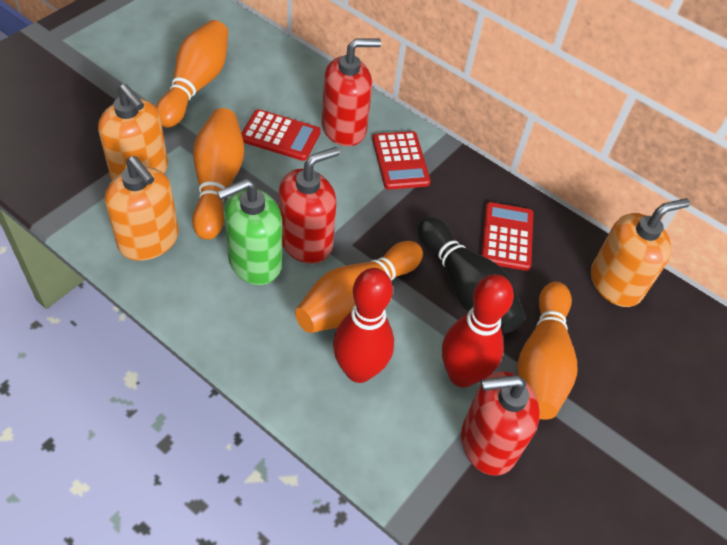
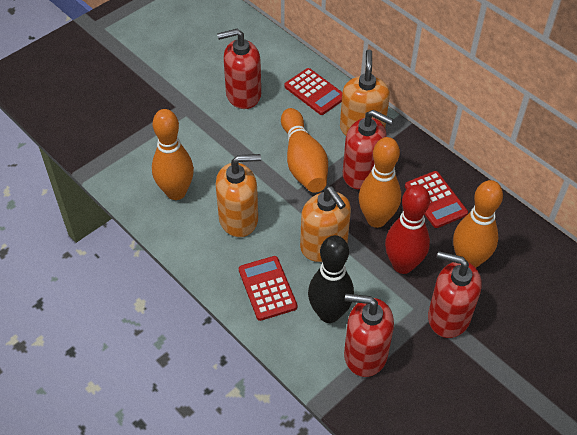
green soap dispenser: 1 -> 0
red bowling pin: 2 -> 1
red soap dispenser: 3 -> 4

